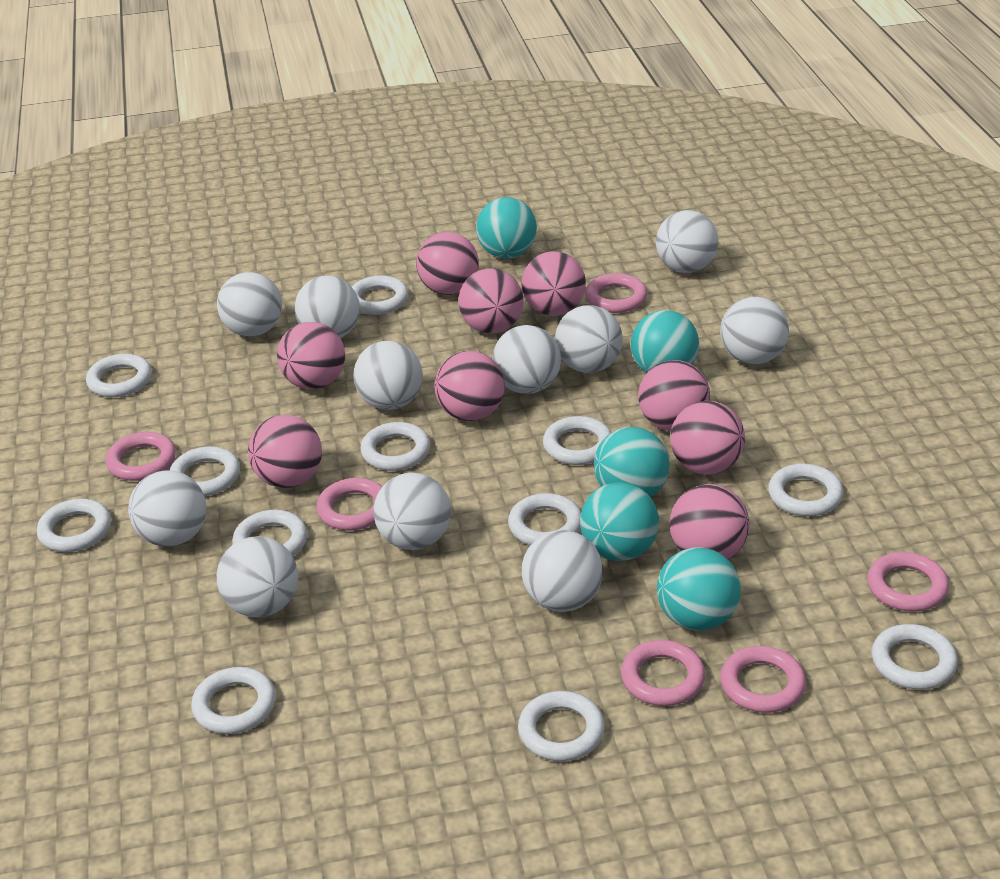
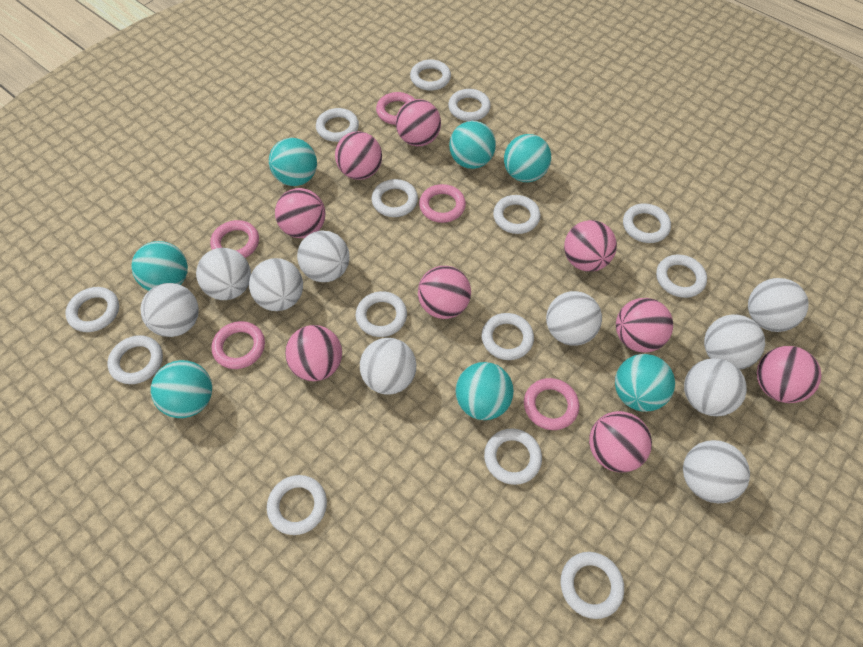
pink ring: 6 -> 5
turquoise ball: 5 -> 7
white ball: 11 -> 10
white ring: 12 -> 14

